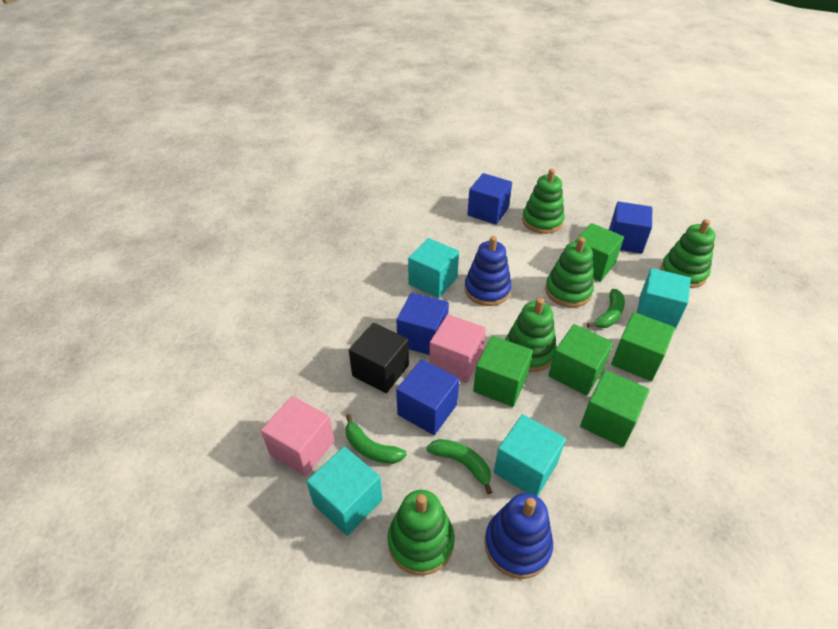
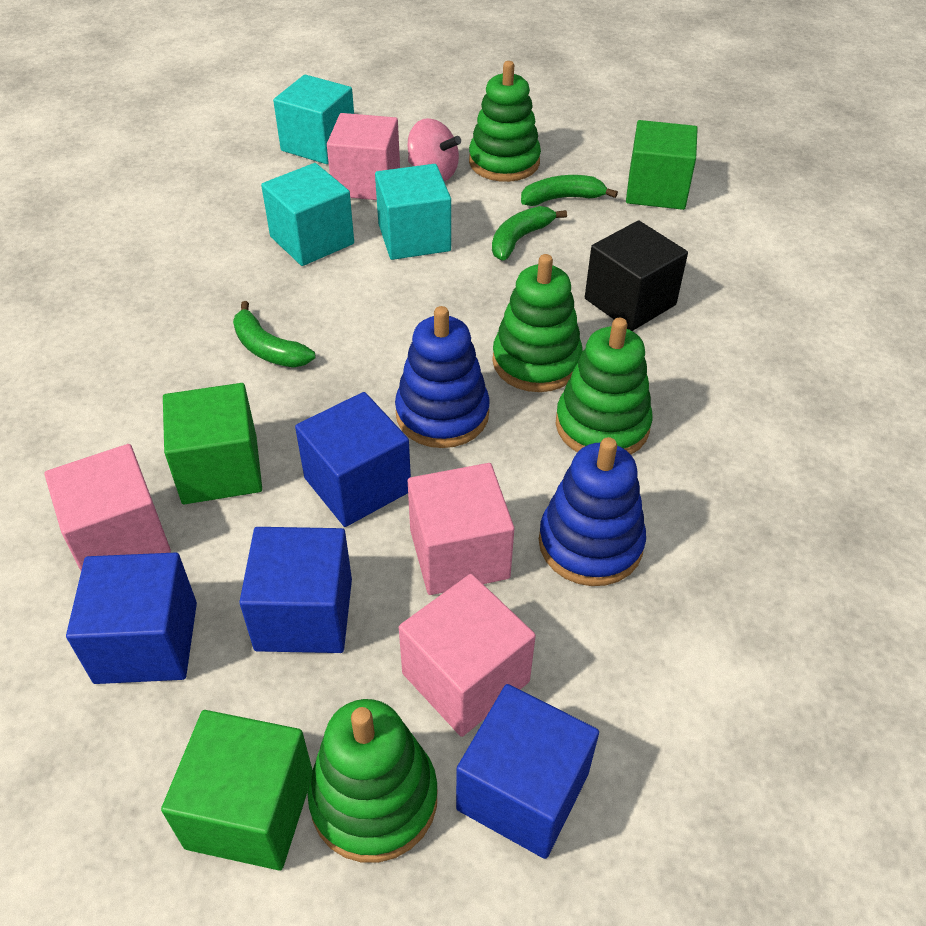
green cube: 5 -> 3
green stacking toy: 5 -> 4
pink cube: 2 -> 4
pink spinning top: 0 -> 1
turquoise cube: 4 -> 3

